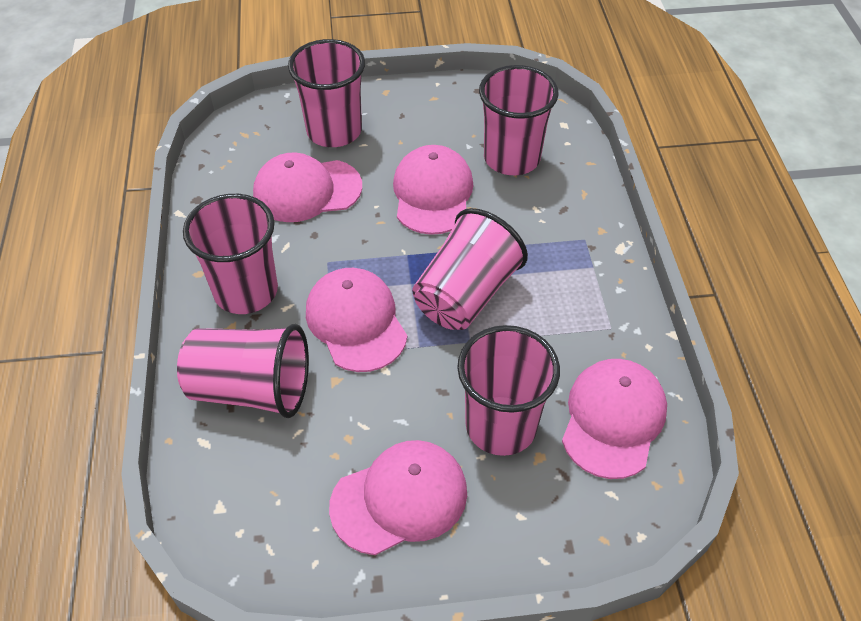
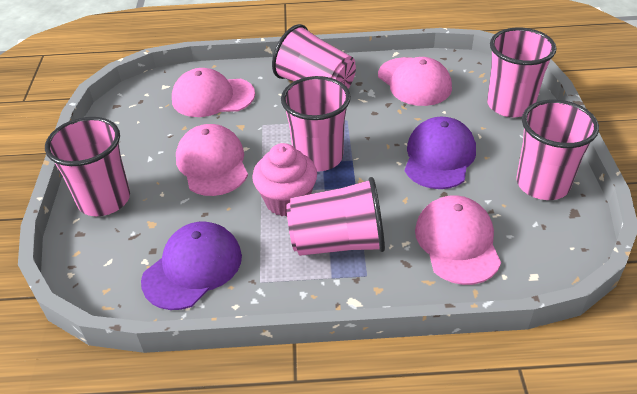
pink cap: 5 -> 4
pink cupcake: 0 -> 1
purple cap: 0 -> 2

